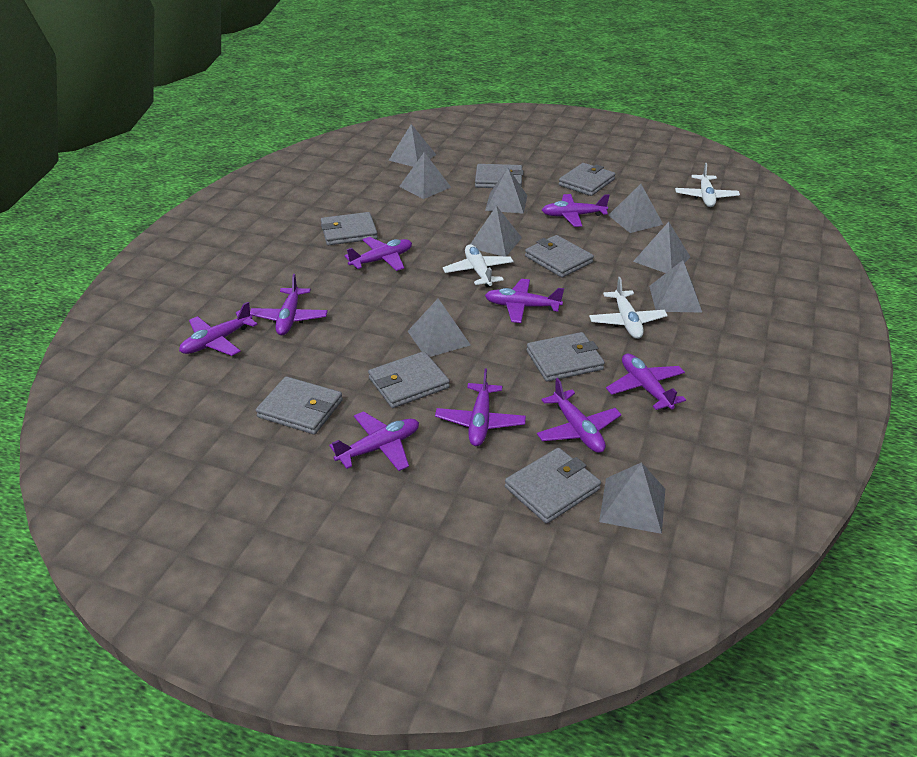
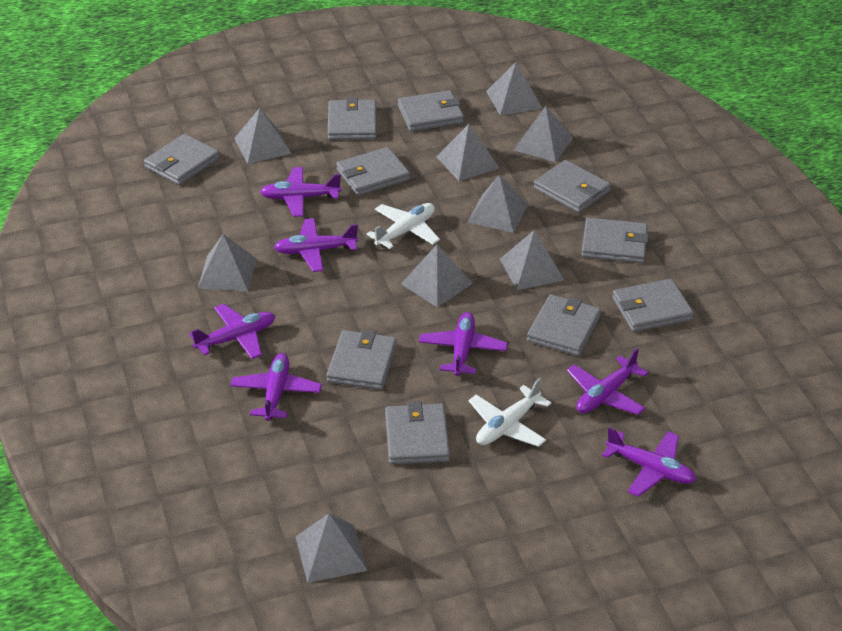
grey wallet: 8 -> 10
purple plane: 9 -> 7
white plane: 3 -> 2

